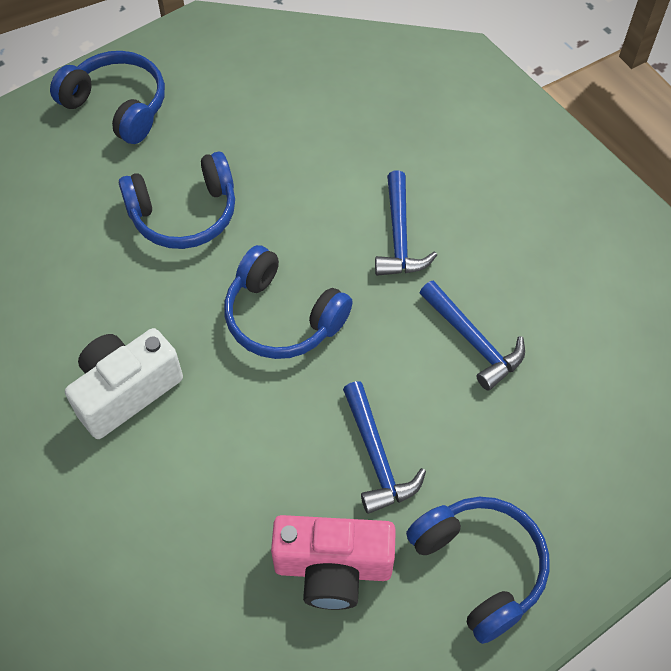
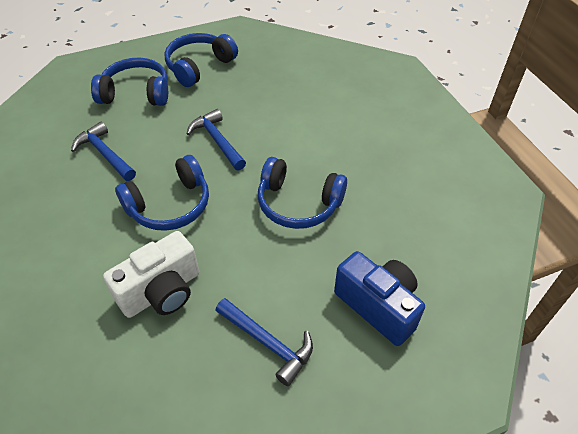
blue camera: 0 -> 1
pink camera: 1 -> 0

